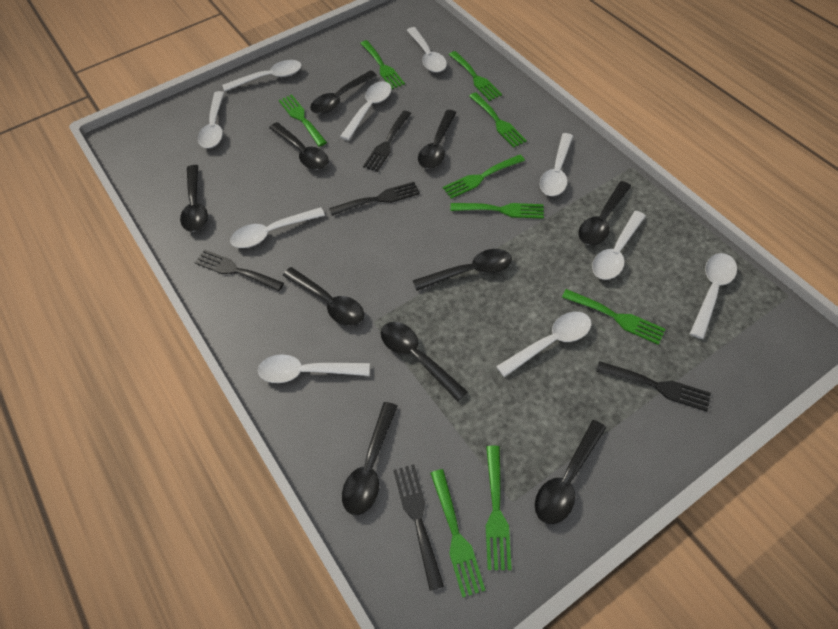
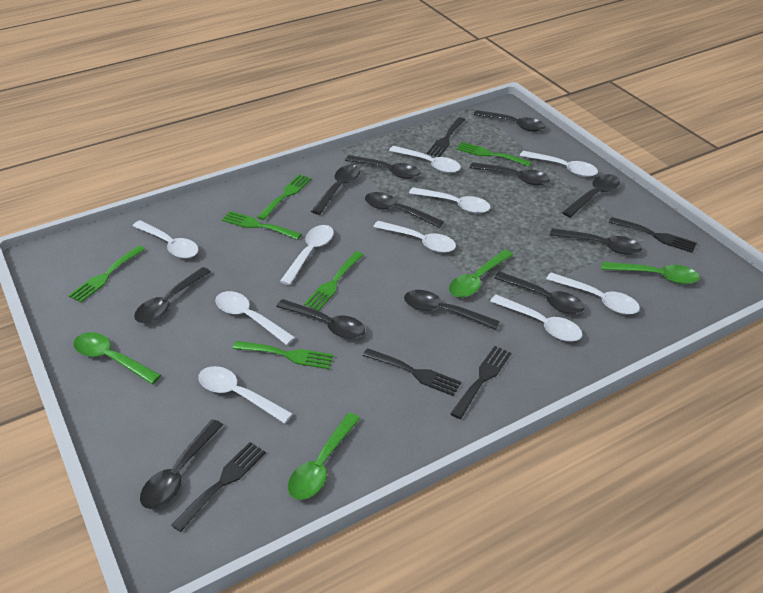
black spoon: 10 -> 12
green fork: 9 -> 6
green spoon: 0 -> 4

